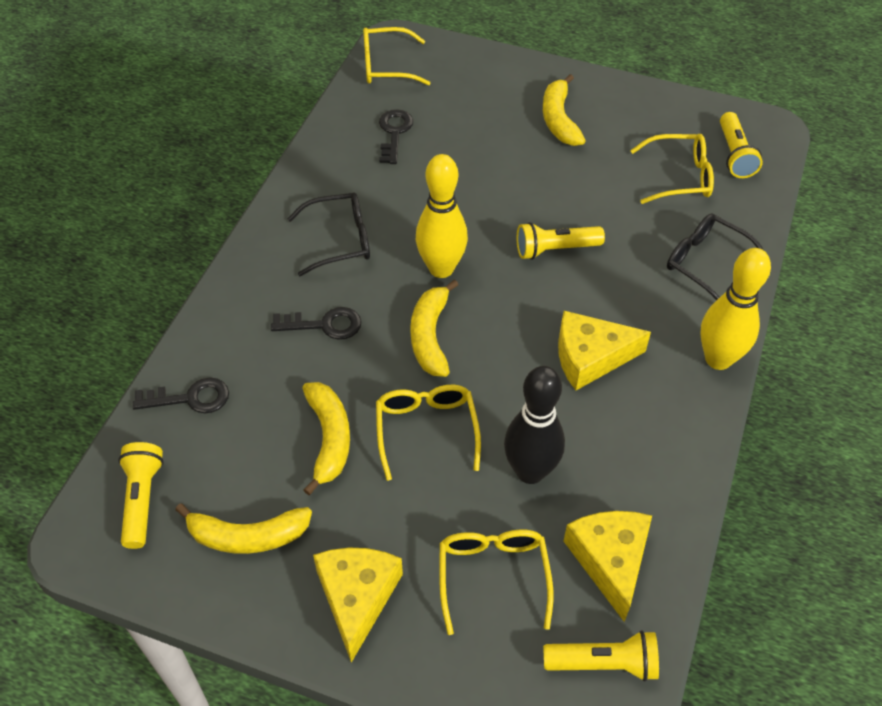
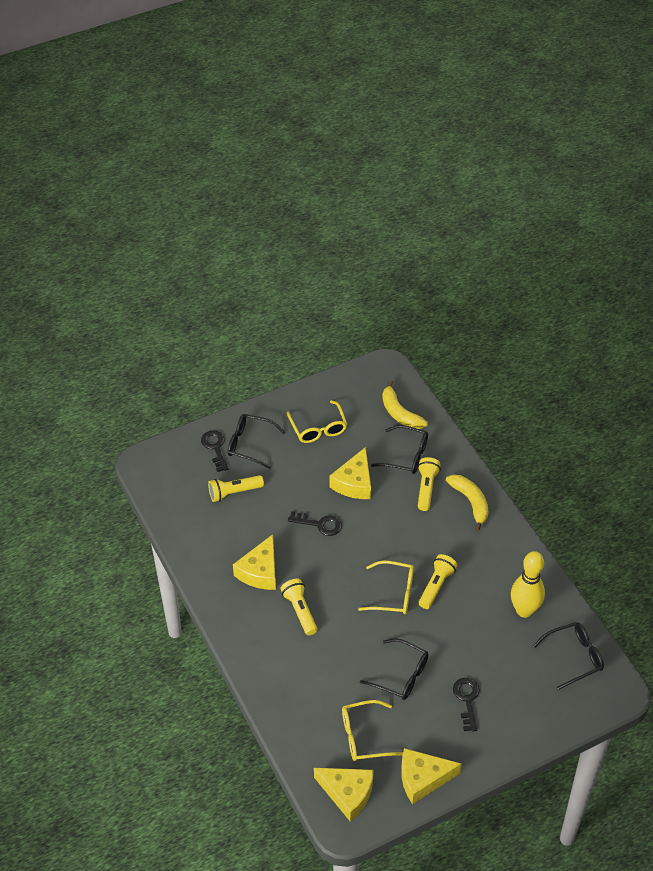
black bowling pin: 1 -> 0
black glasses: 2 -> 4
yellow banana: 4 -> 2
yellow bowling pin: 2 -> 1
yellow cheese: 3 -> 4
yellow glasses: 4 -> 3

